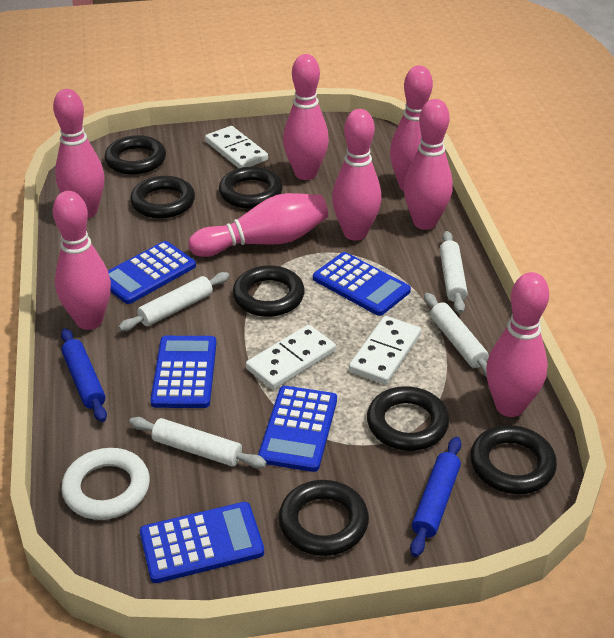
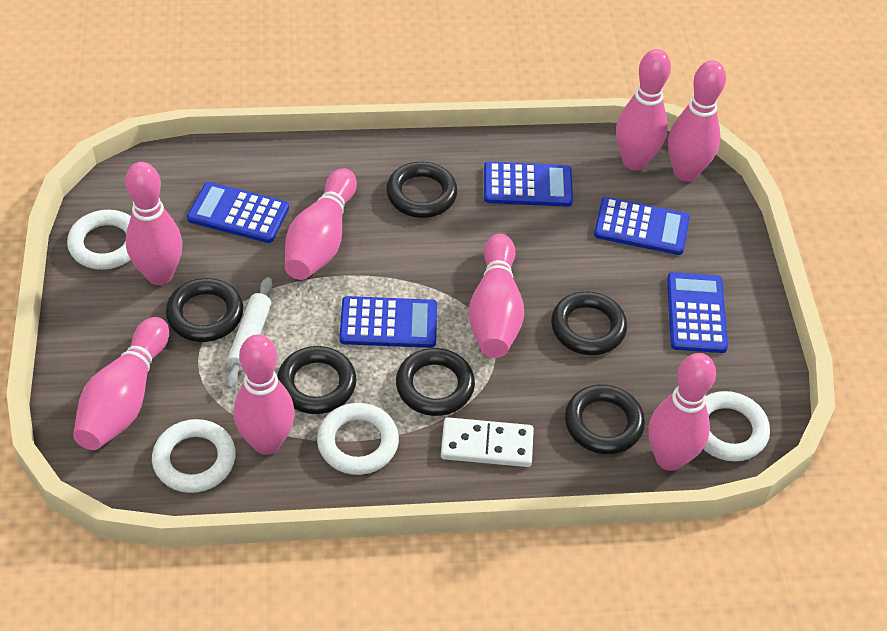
black ring: 7 -> 6
blue rolling pin: 2 -> 0
white domino: 3 -> 1
white ring: 1 -> 4
white rolling pin: 4 -> 1

